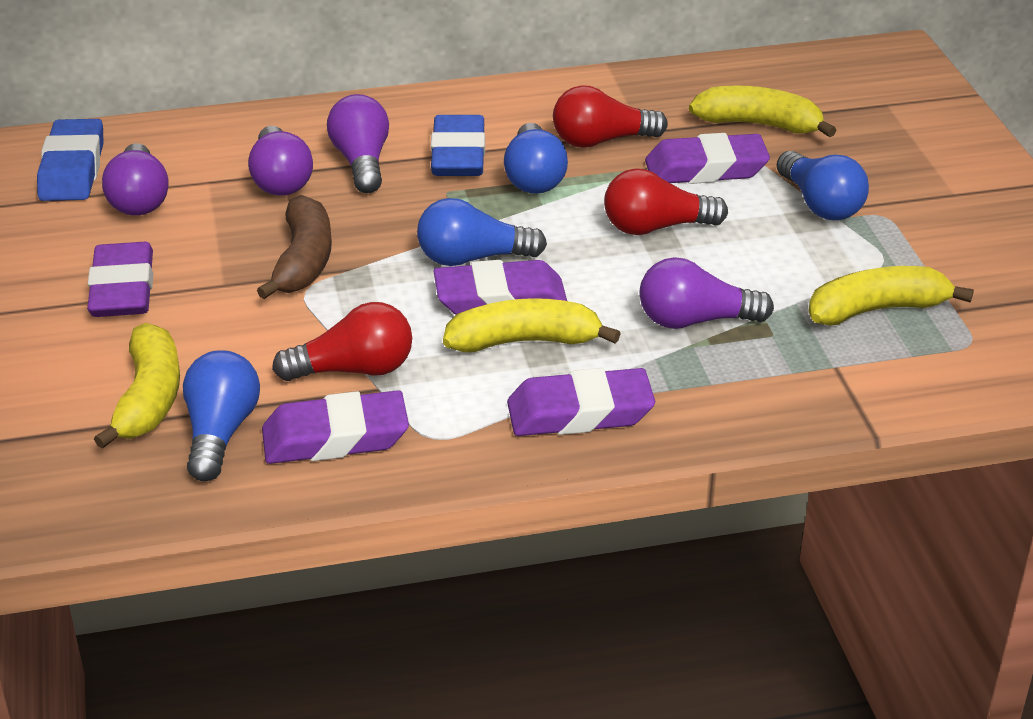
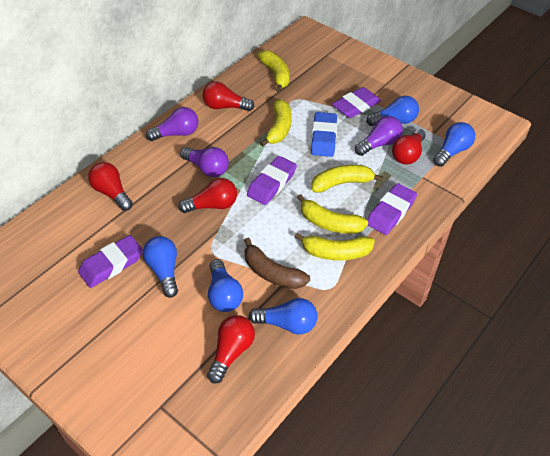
blue eraser: 2 -> 1
blue light bulb: 4 -> 5
purple eraser: 5 -> 4
purple light bulb: 4 -> 3
red light bulb: 3 -> 5
yellow banana: 4 -> 5

